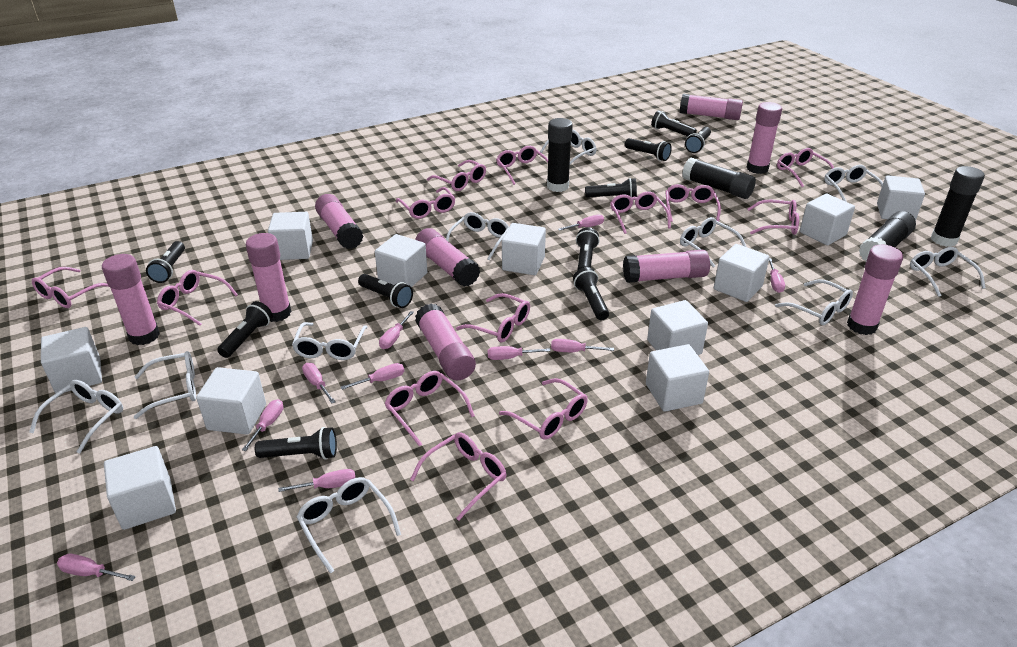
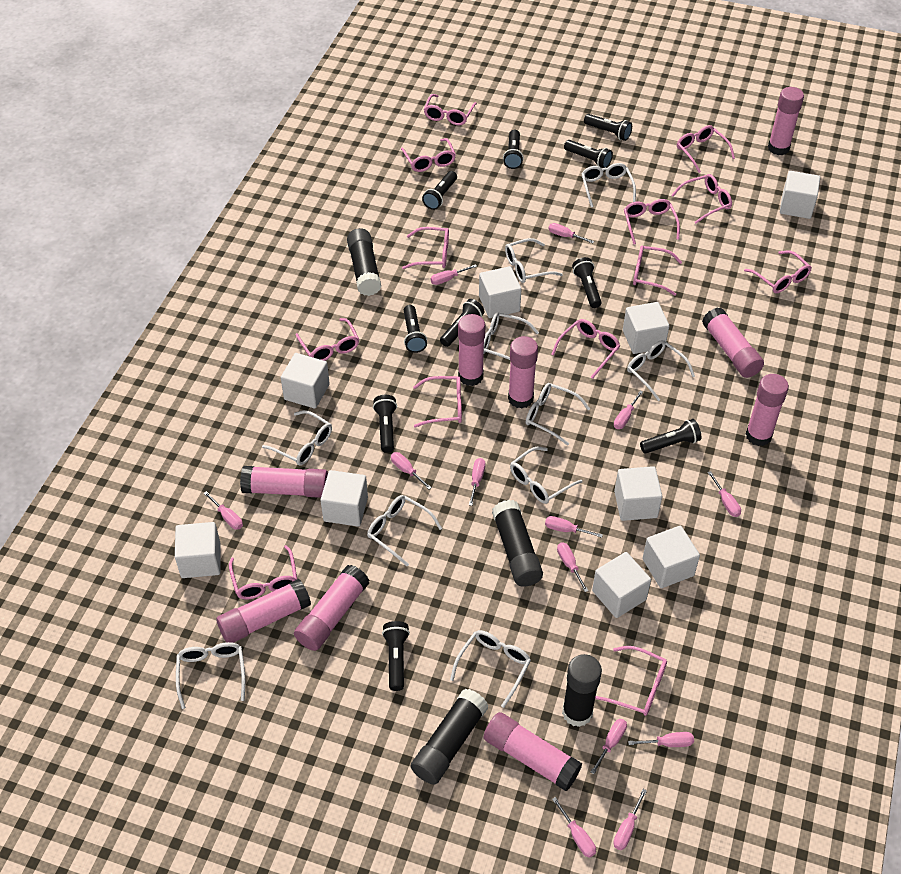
pink screwdriver: 10 -> 13
white cube: 11 -> 9

